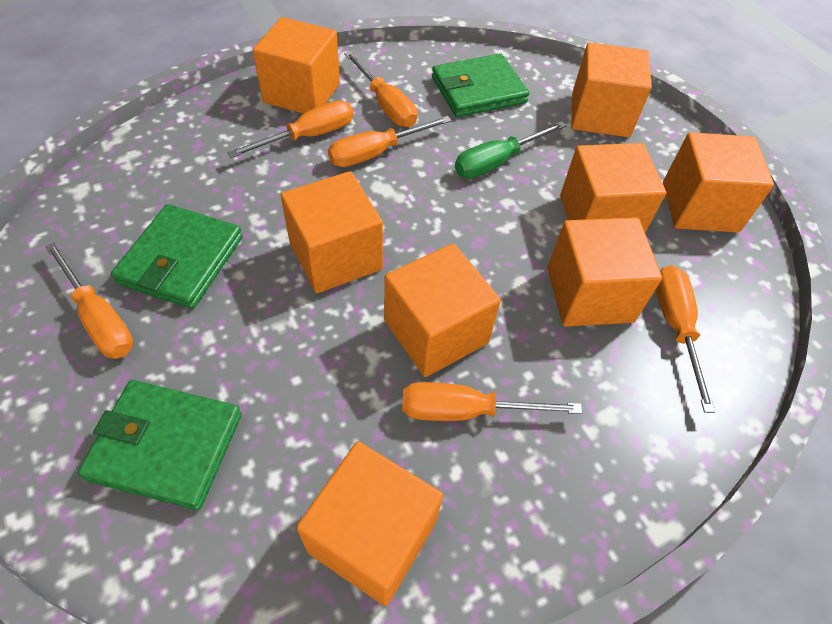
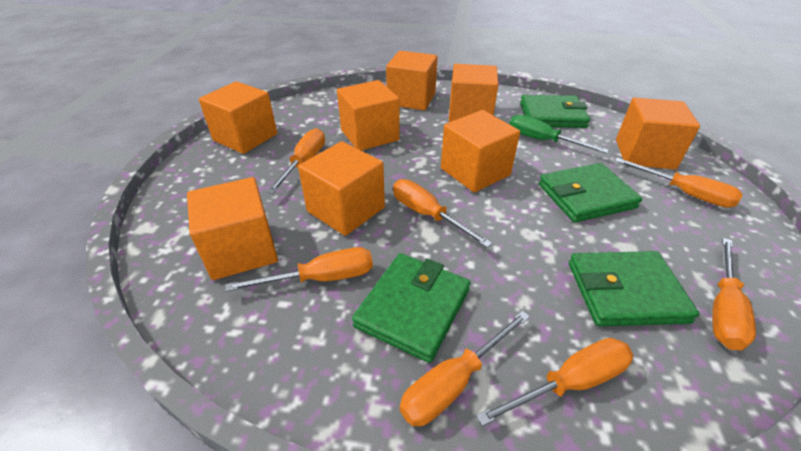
green wallet: 3 -> 4
orange screwdriver: 6 -> 7

